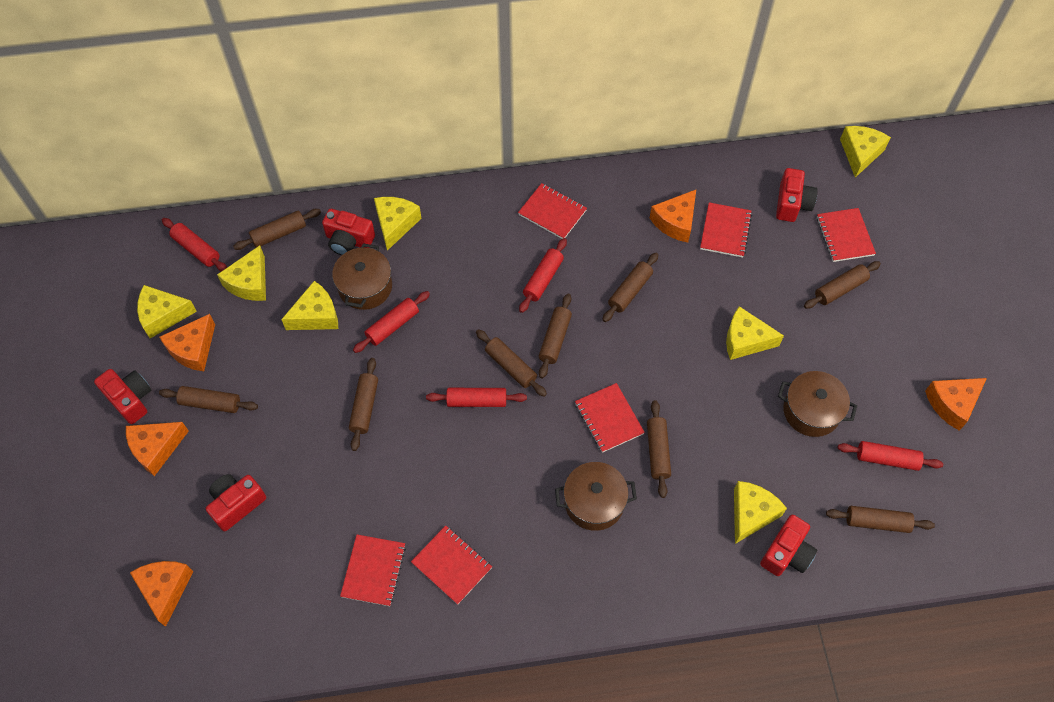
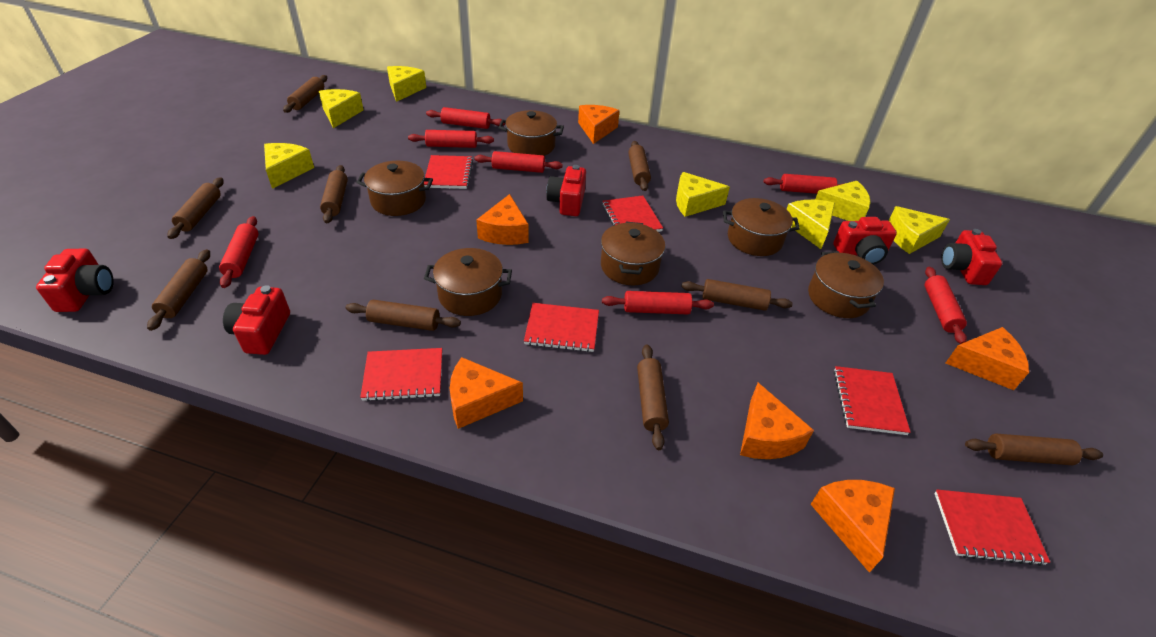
brown pot: 3 -> 6
orange cheese: 5 -> 6
red rolling pin: 5 -> 7

